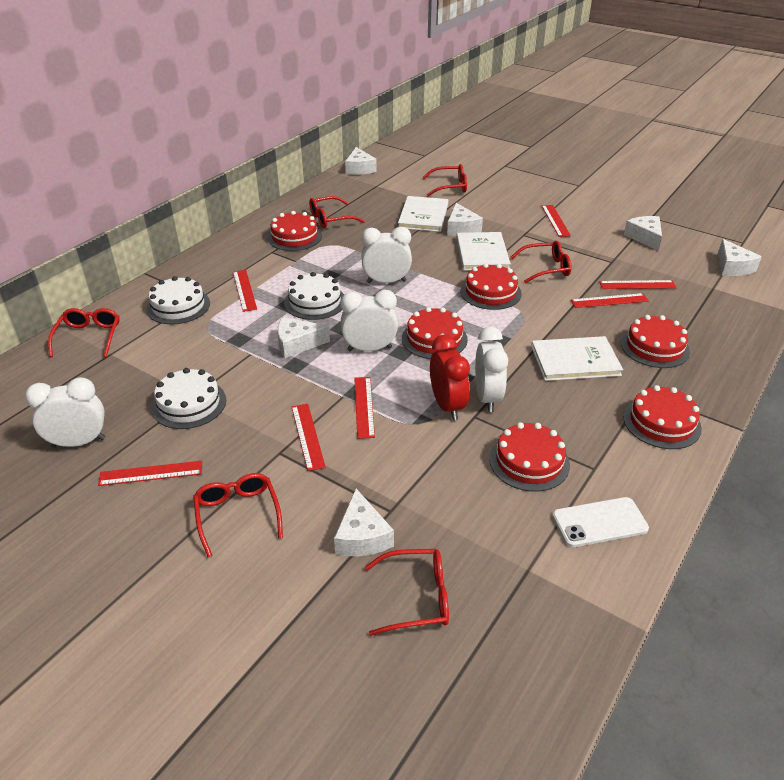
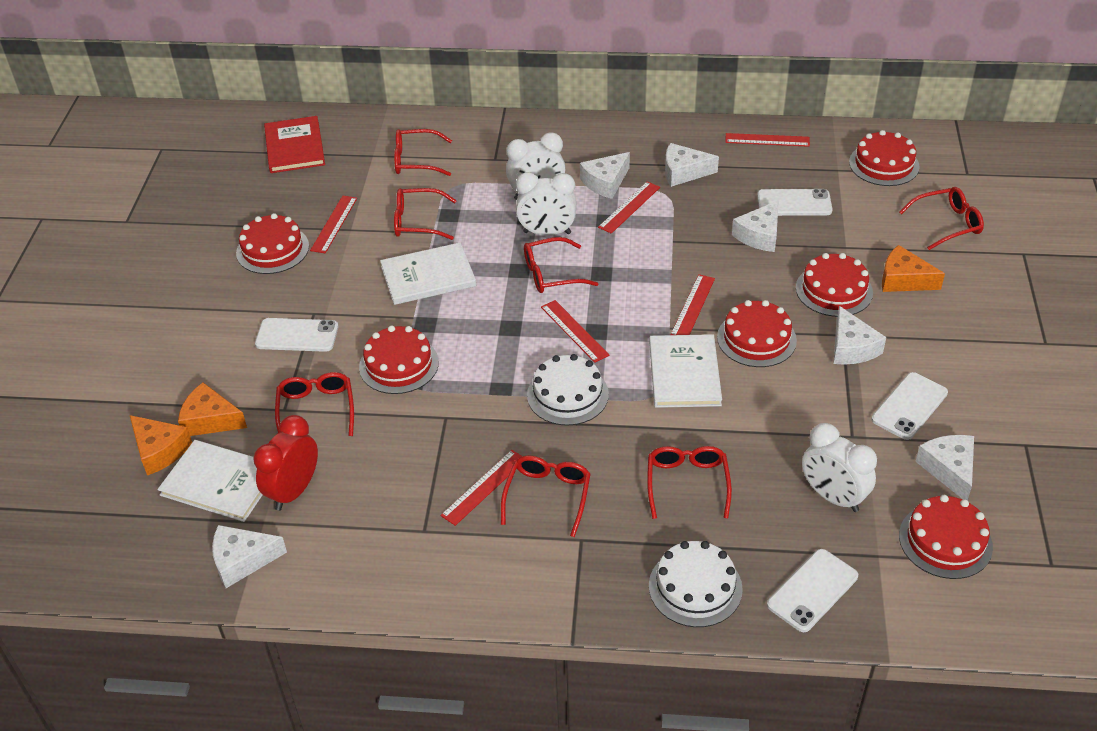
orange cheese: 0 -> 3
red book: 0 -> 1
red glasses: 6 -> 7
red ruler: 7 -> 6
white cake: 3 -> 2
white clock: 4 -> 3
white phone: 1 -> 4

